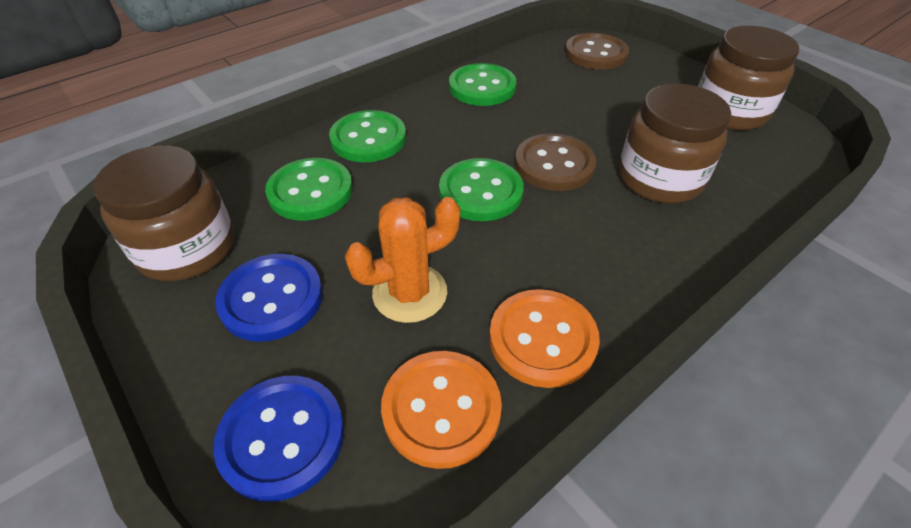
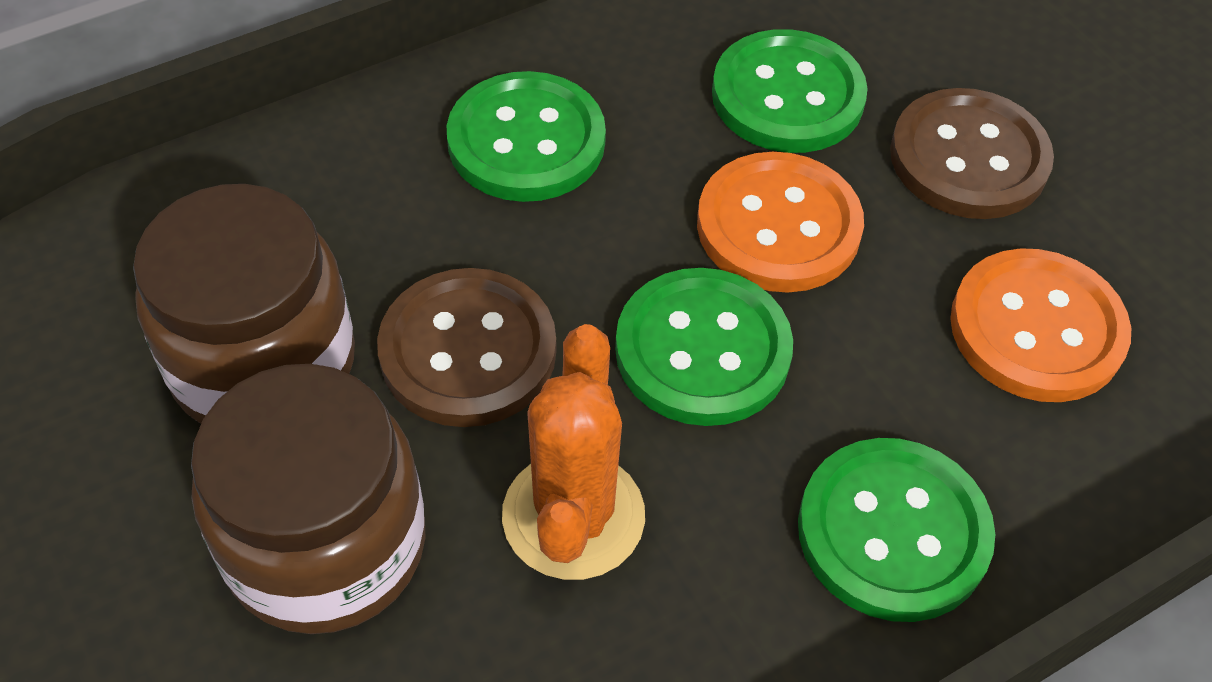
blue button: 2 -> 0
brown jar: 3 -> 2

